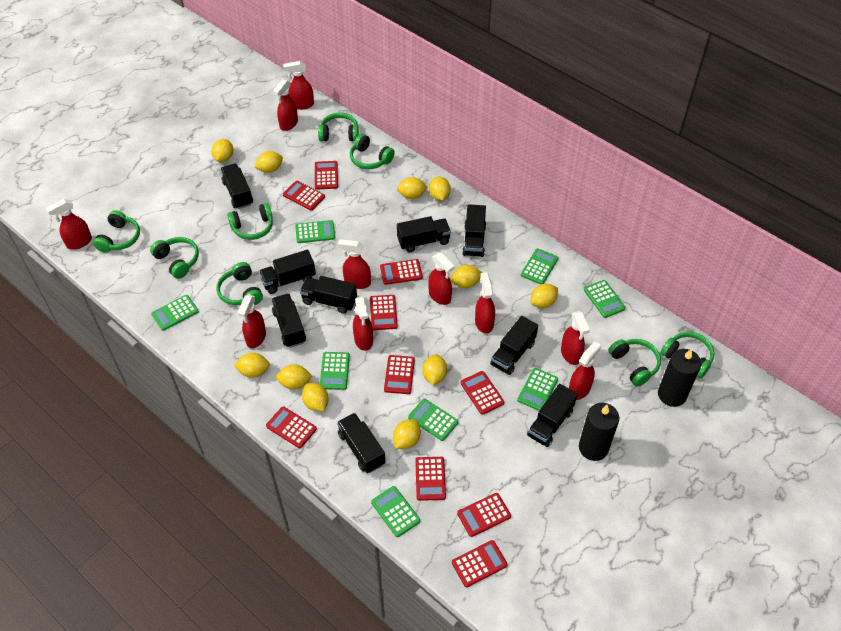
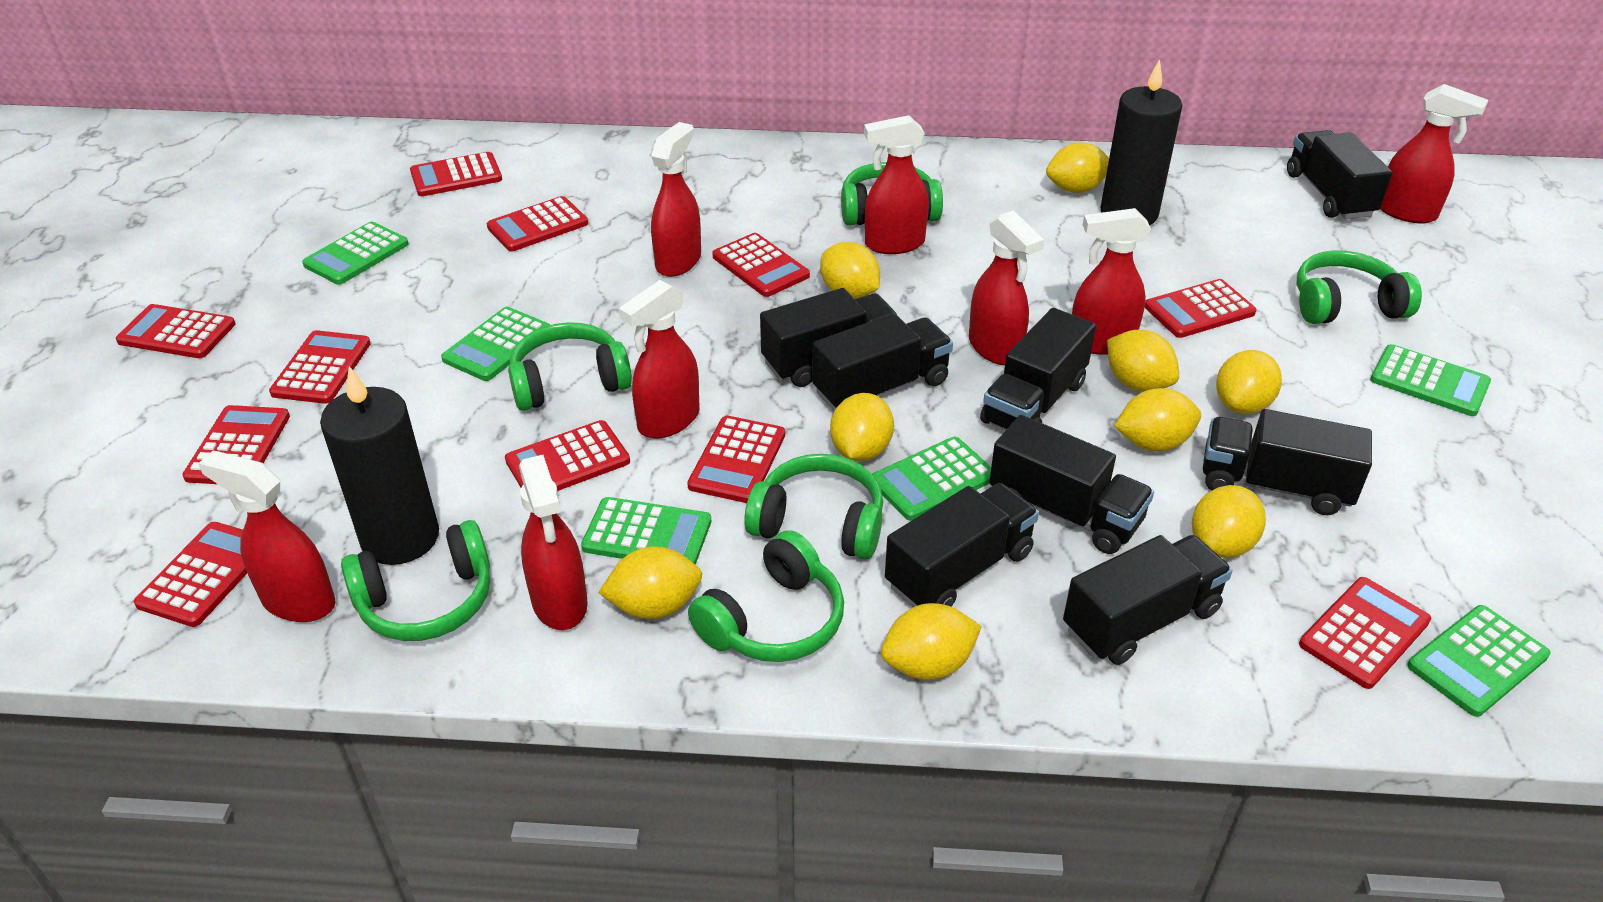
black truck: 9 -> 8
green calculator: 8 -> 6
green headphones: 8 -> 6
red calculator: 10 -> 11
red spray bottle: 10 -> 8
yellow lemon: 11 -> 9

